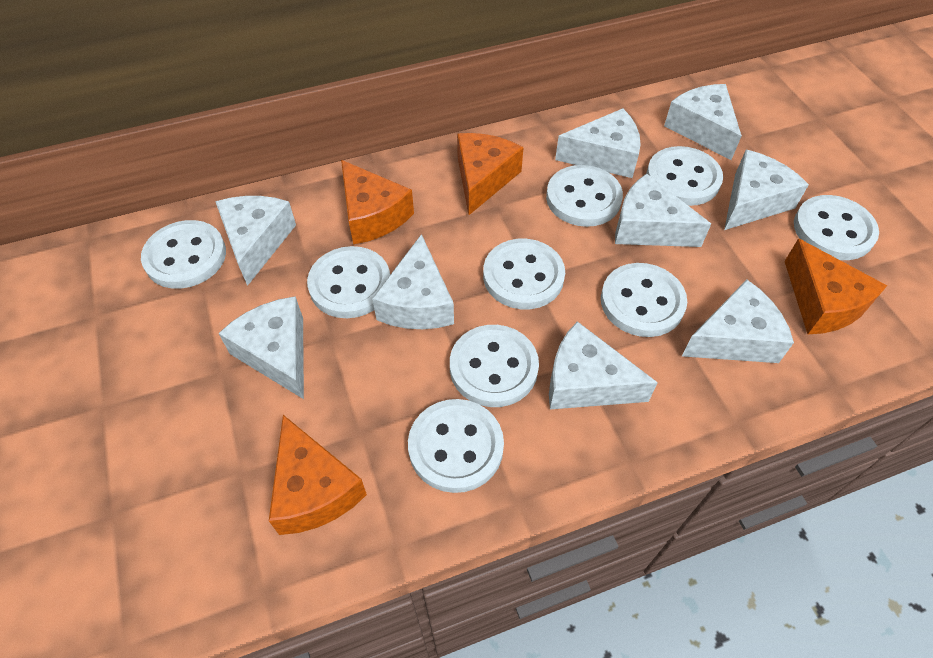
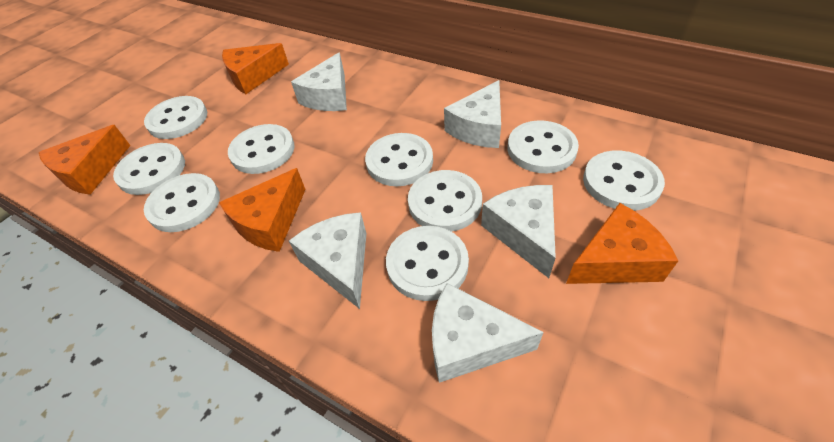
white cheese: 9 -> 5

